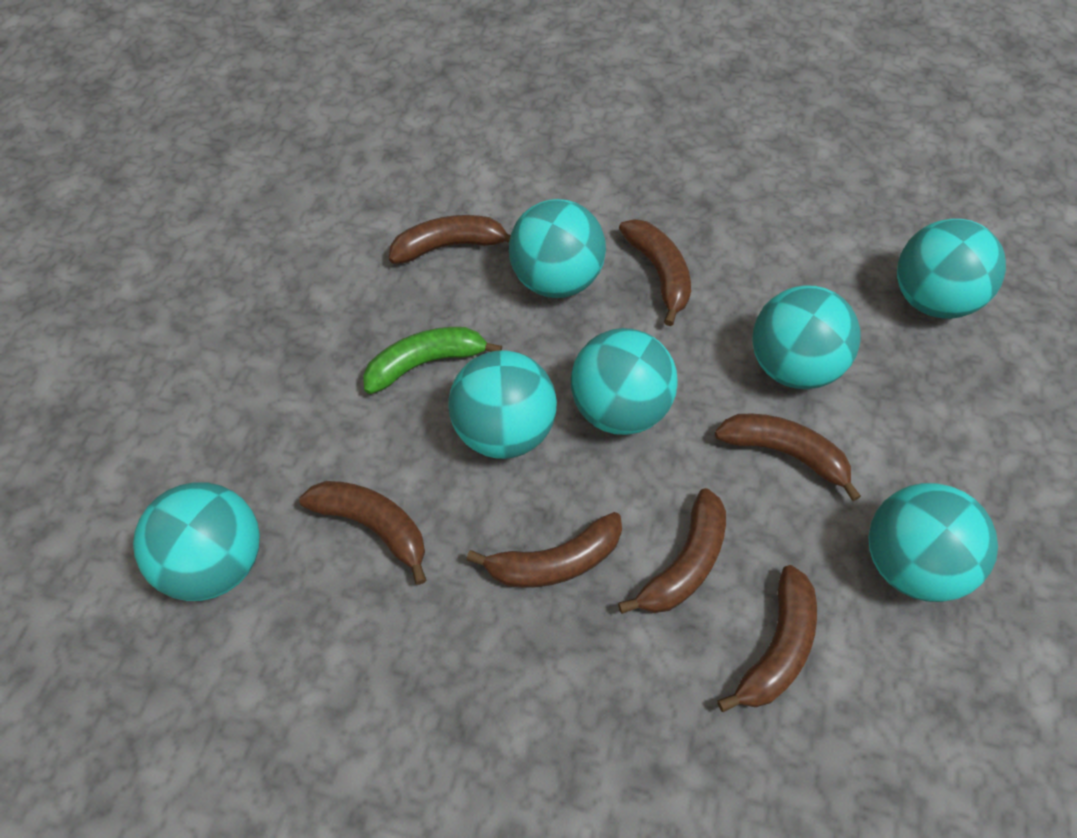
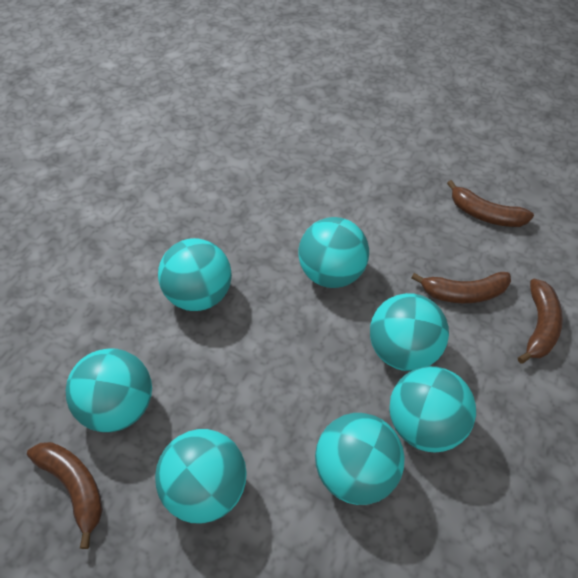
brown banana: 7 -> 4
green banana: 1 -> 0

